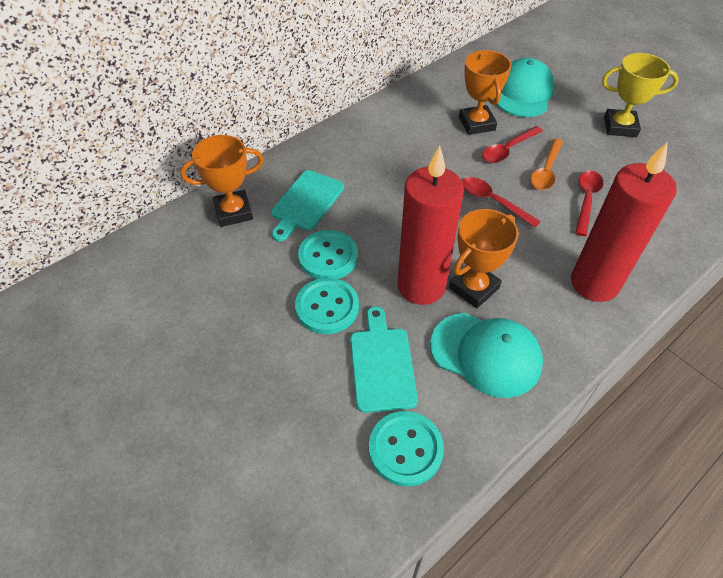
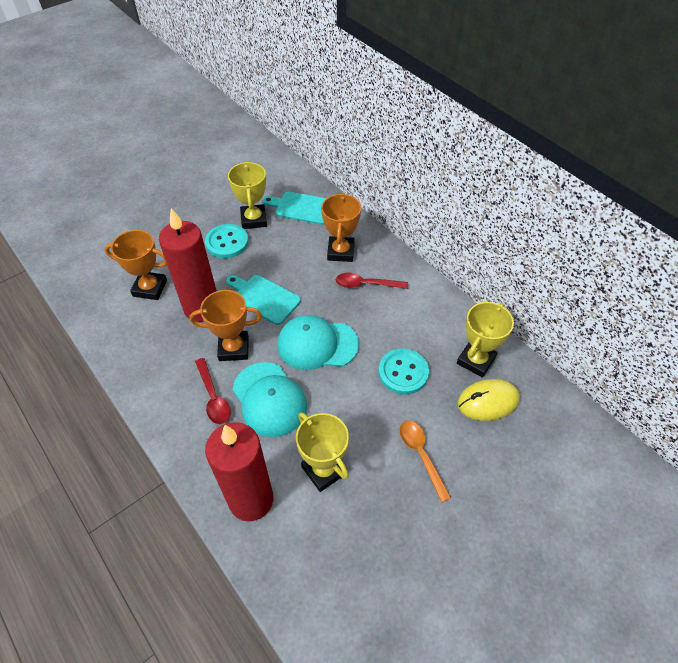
red spoon: 3 -> 2
turquoise button: 3 -> 2
yellow mouse: 0 -> 1
yellow trophy: 1 -> 3

